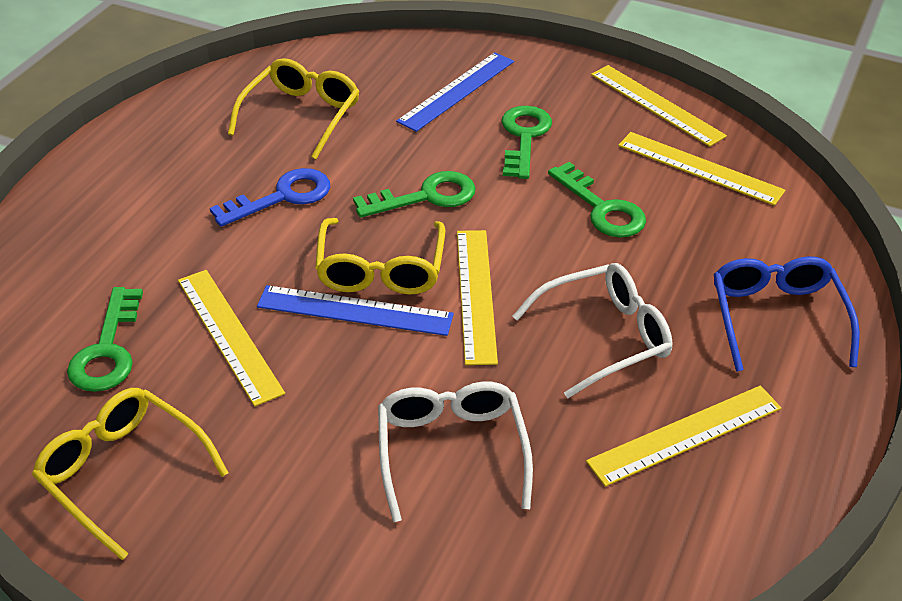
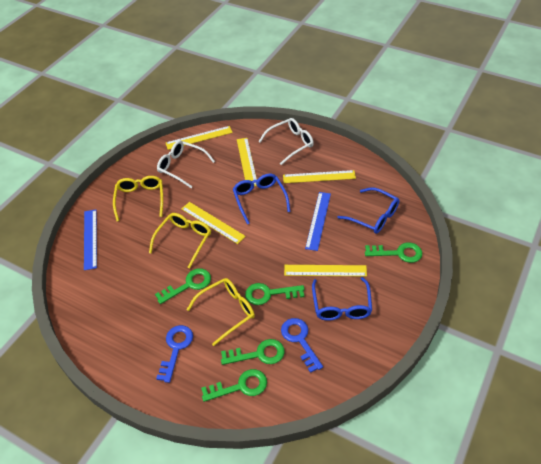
blue glasses: 1 -> 3
blue key: 1 -> 2
green key: 4 -> 5

